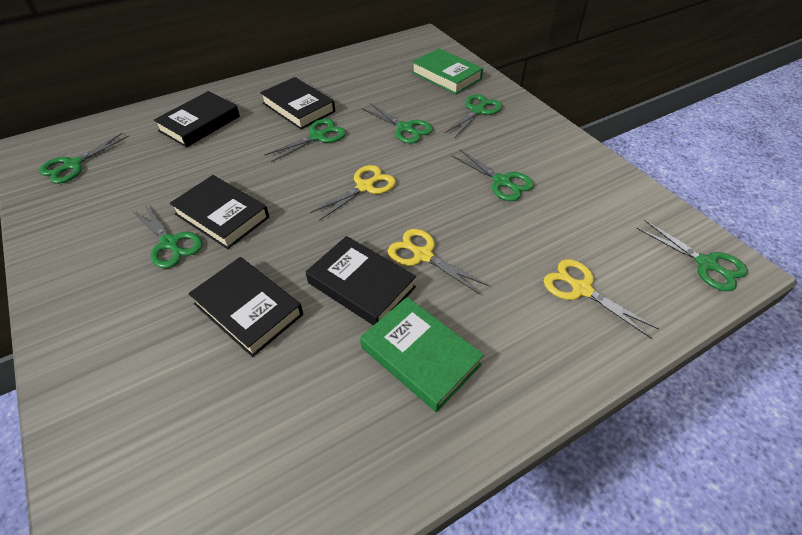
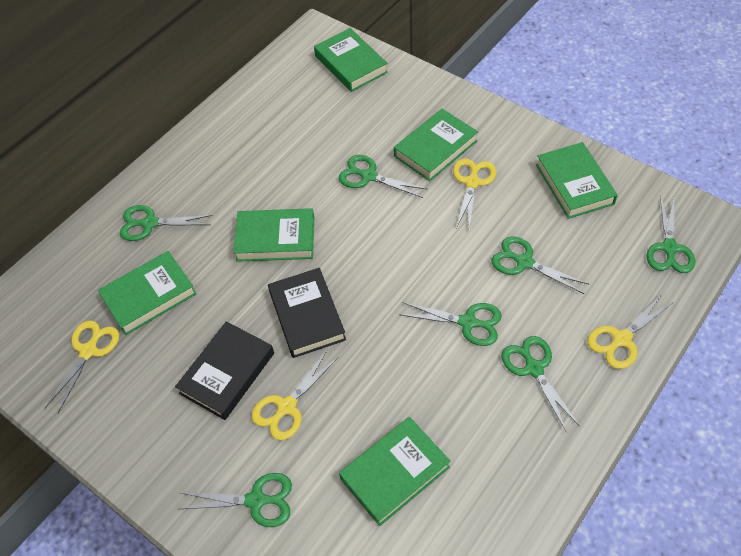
black book: 5 -> 2
green book: 2 -> 6
yellow scissors: 3 -> 4

